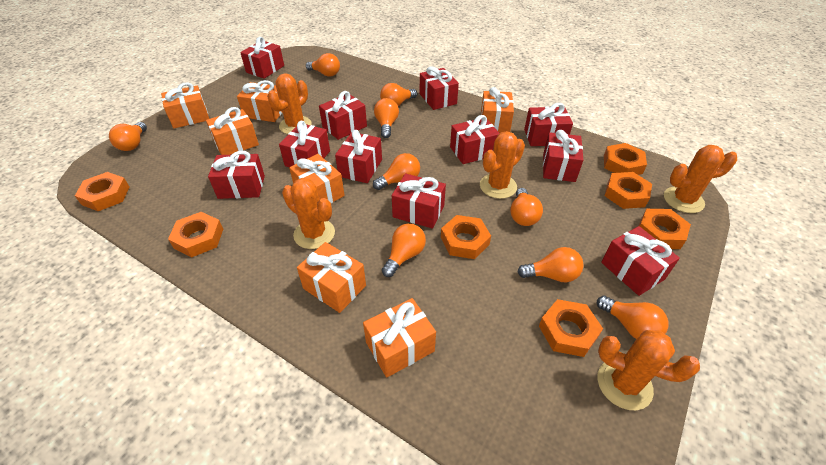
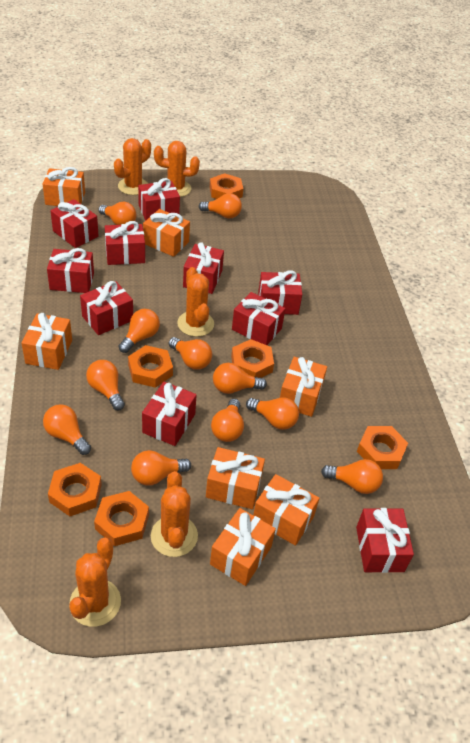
orange light bulb: 9 -> 11
orange nut: 7 -> 6
red gift: 11 -> 10

